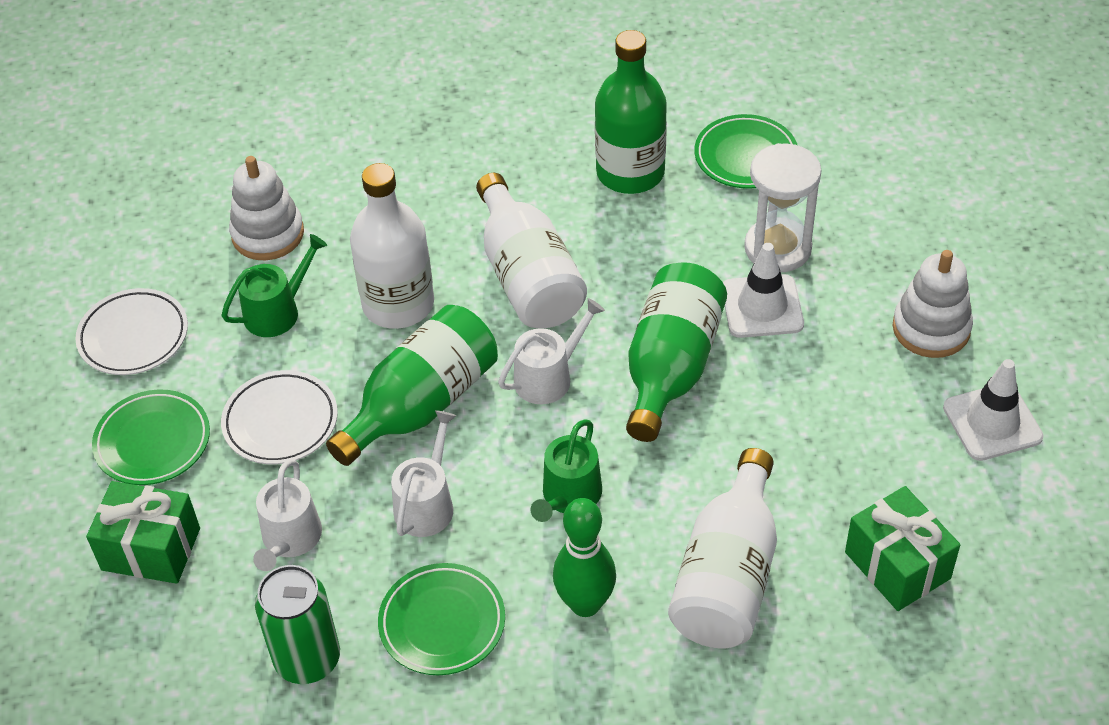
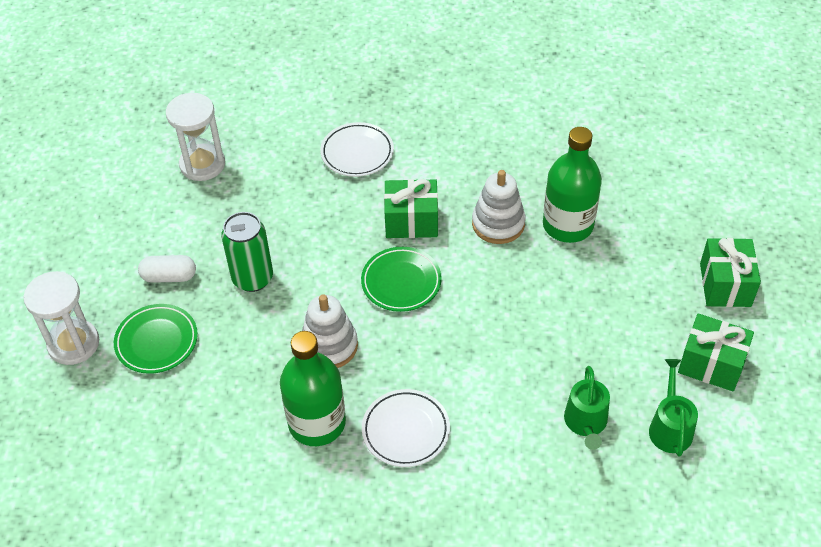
green bottle: 3 -> 2
green bowling pin: 1 -> 0
green gift: 2 -> 3
green plate: 3 -> 2
white bottle: 3 -> 0
white capsule: 0 -> 1
white hourglass: 1 -> 2
white traffic cone: 2 -> 0
white watering can: 3 -> 0

